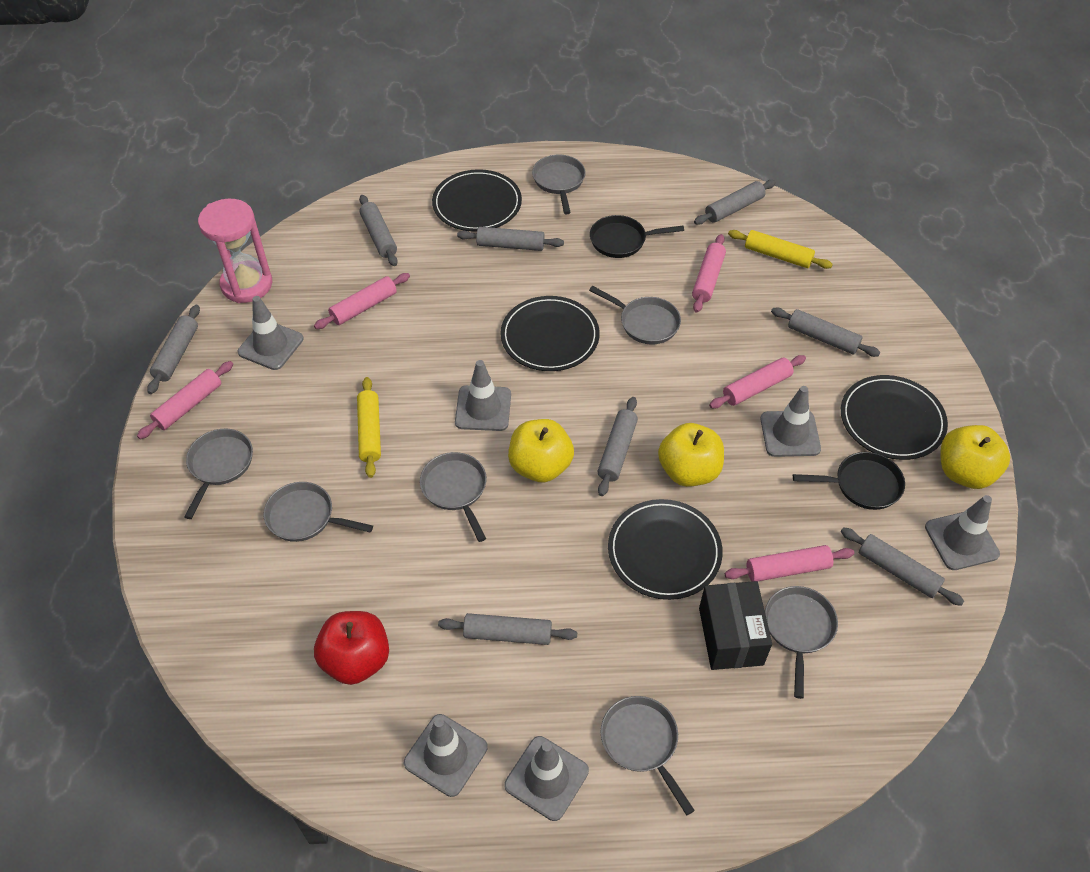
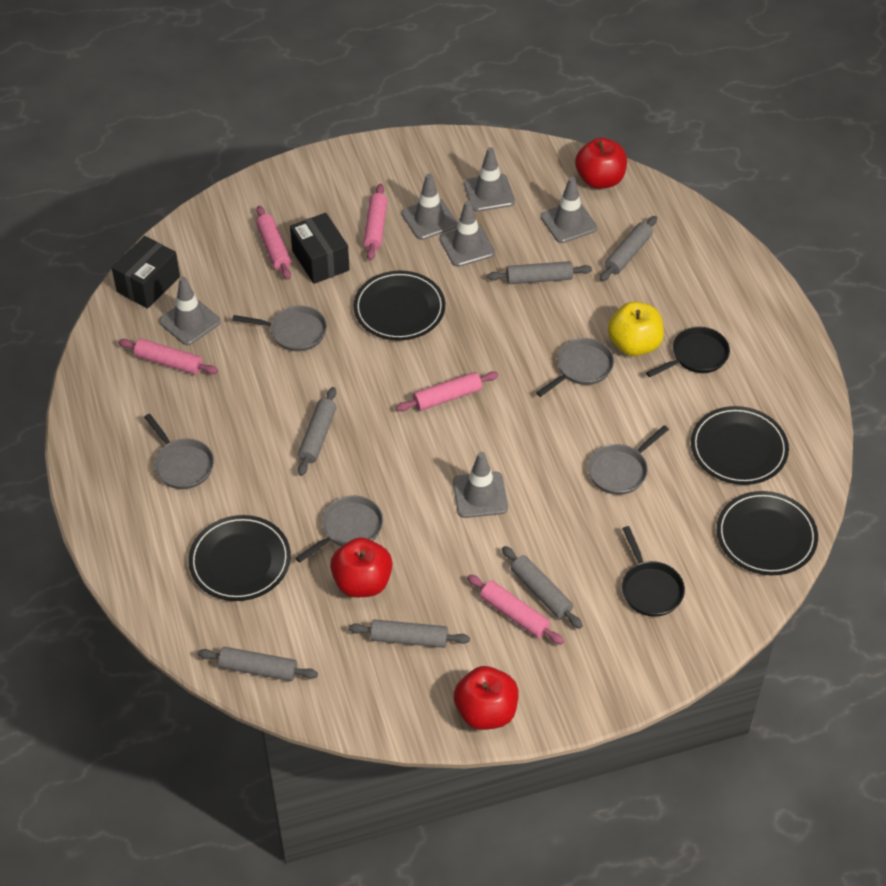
black box: 1 -> 2
grey pan: 7 -> 5
grey rolling pin: 8 -> 6
pink hourglass: 1 -> 0
red apple: 1 -> 3
yellow apple: 3 -> 1
yellow rolling pin: 2 -> 0

